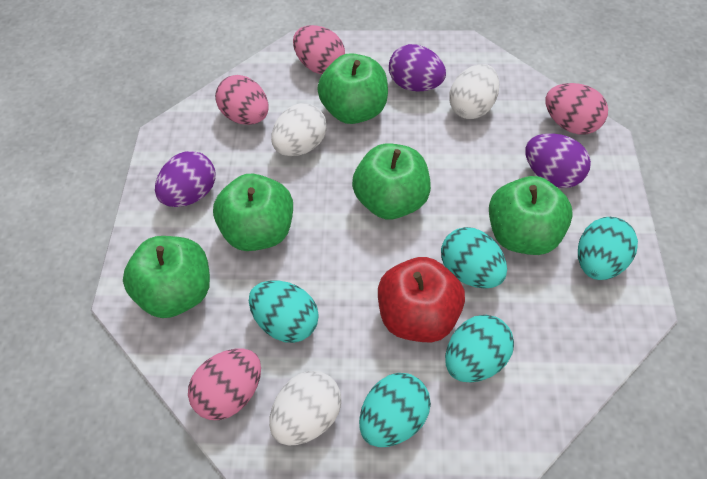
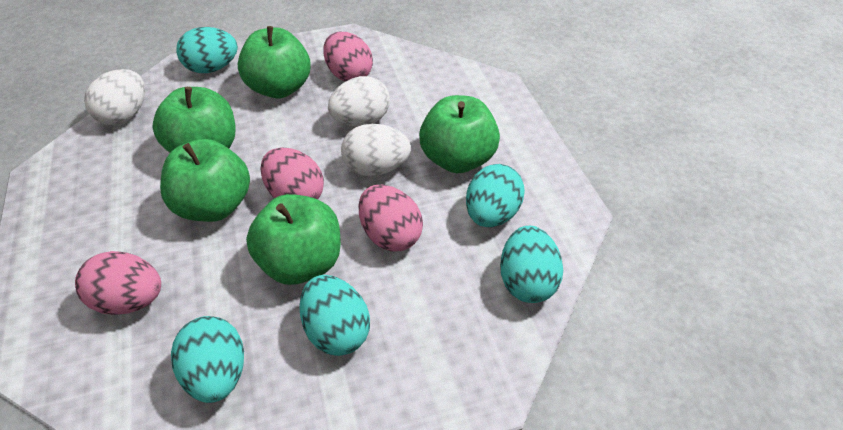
purple egg: 3 -> 0
red apple: 1 -> 0

